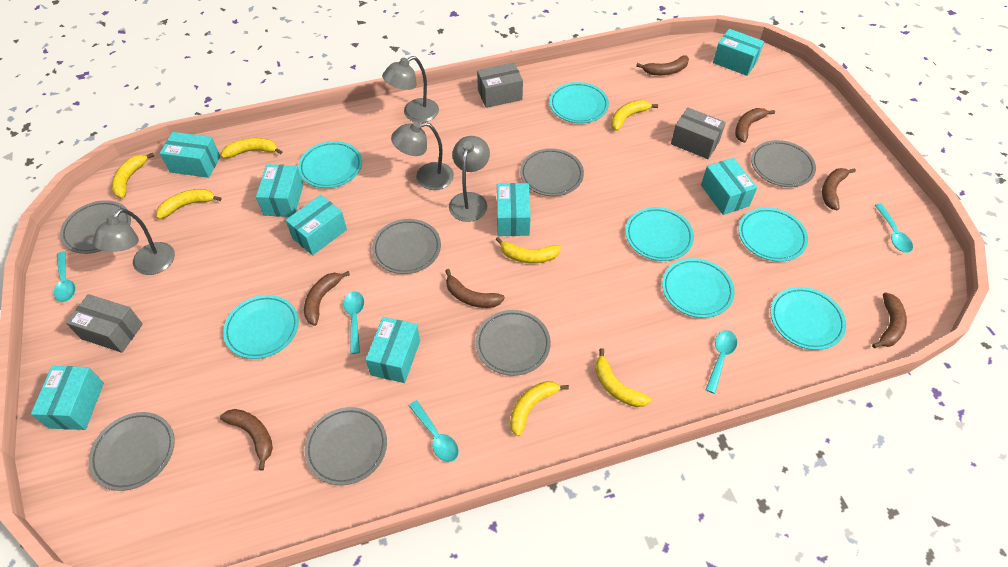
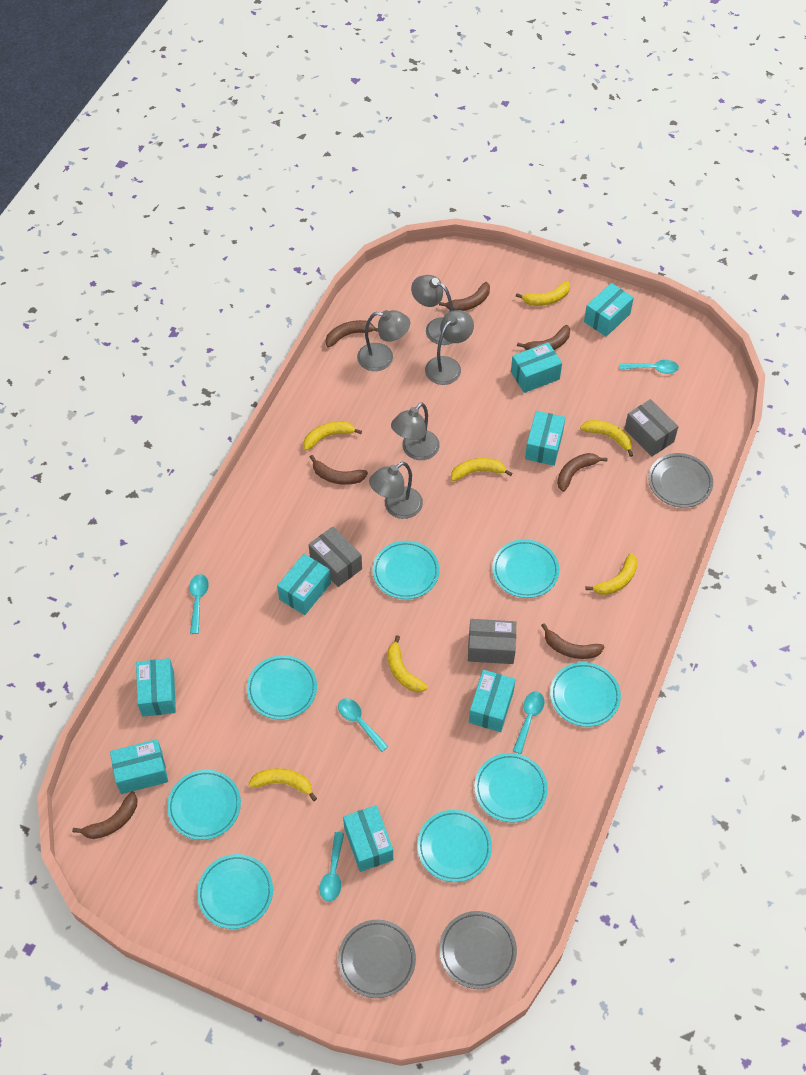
grey lamp: 4 -> 5
grey plate: 7 -> 3
turquoise plate: 7 -> 8

